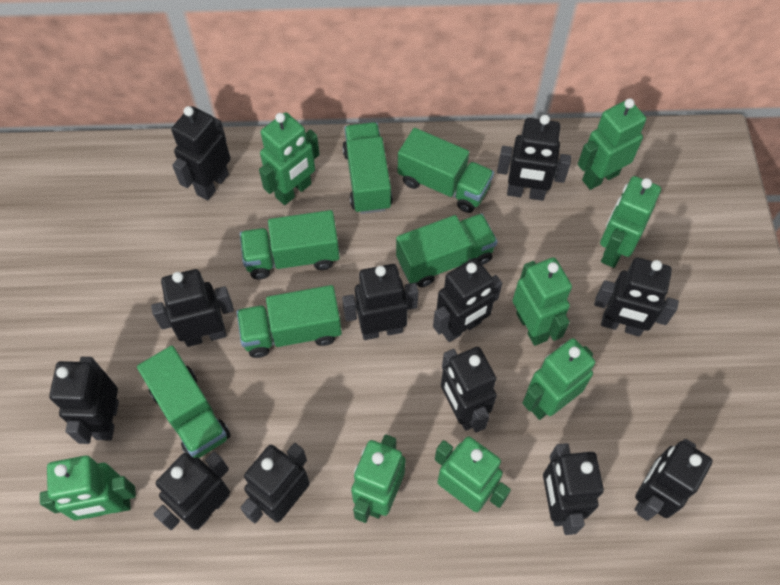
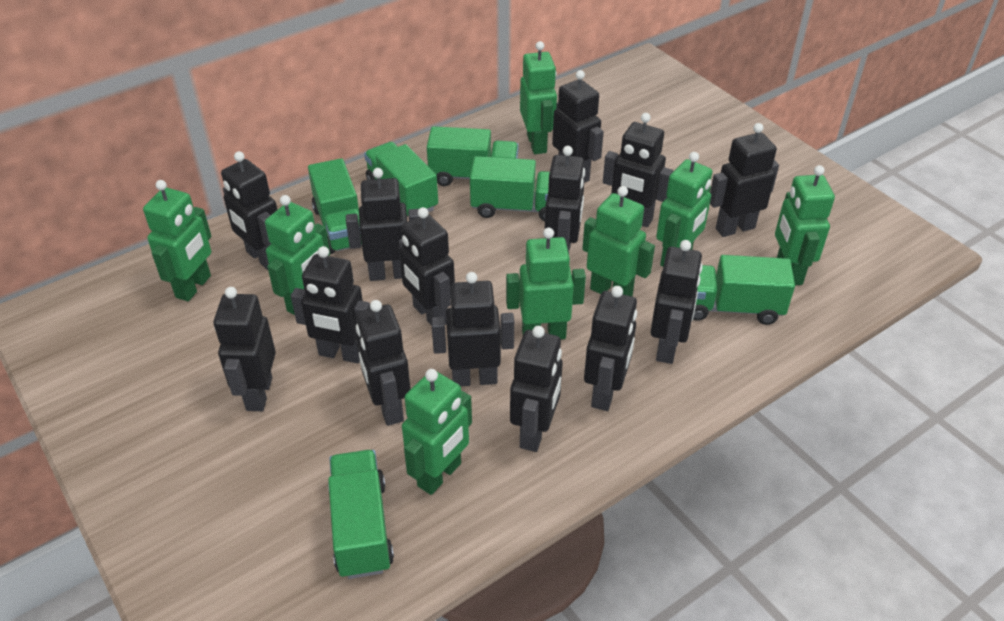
black robot: 12 -> 14

